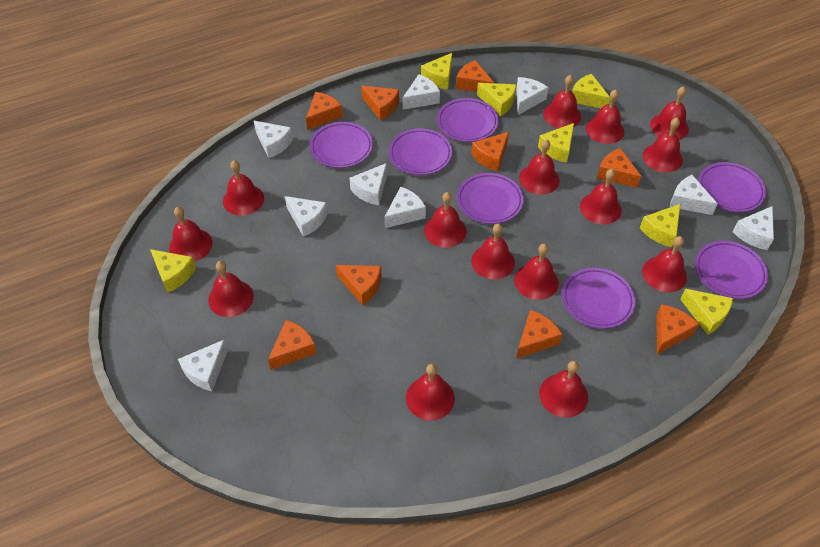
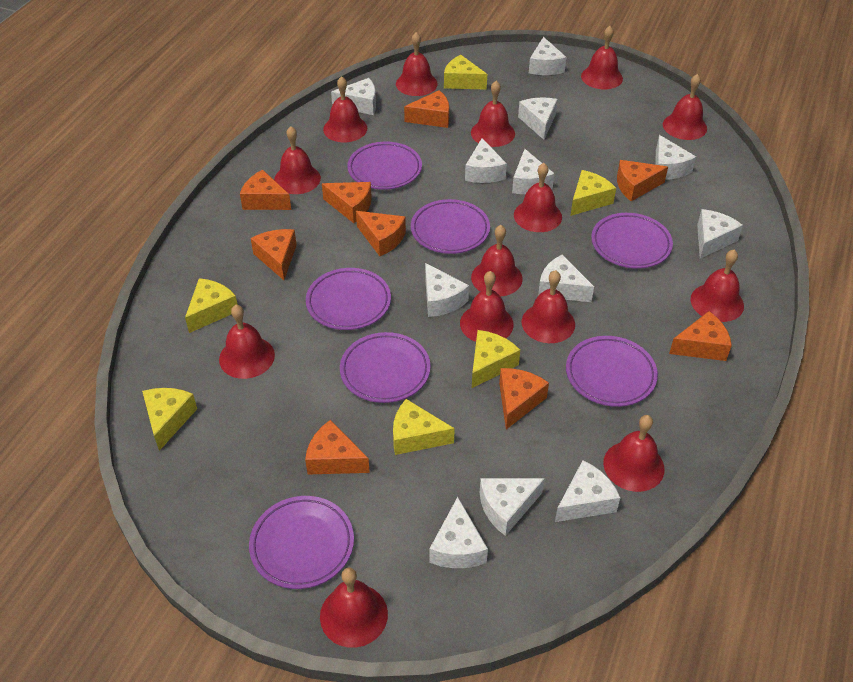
red bell: 15 -> 14
white cheese: 9 -> 12
yellow cheese: 7 -> 6

